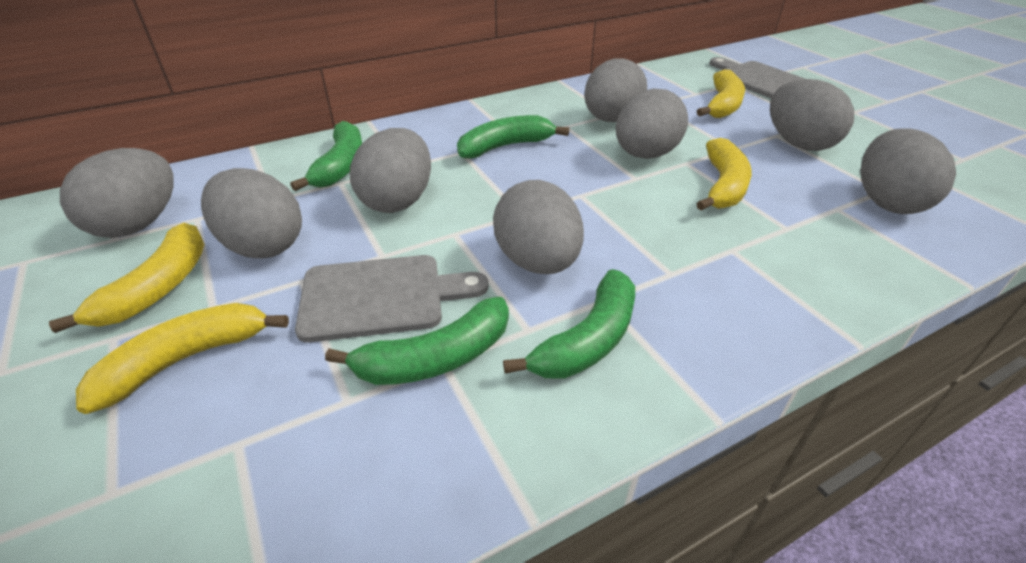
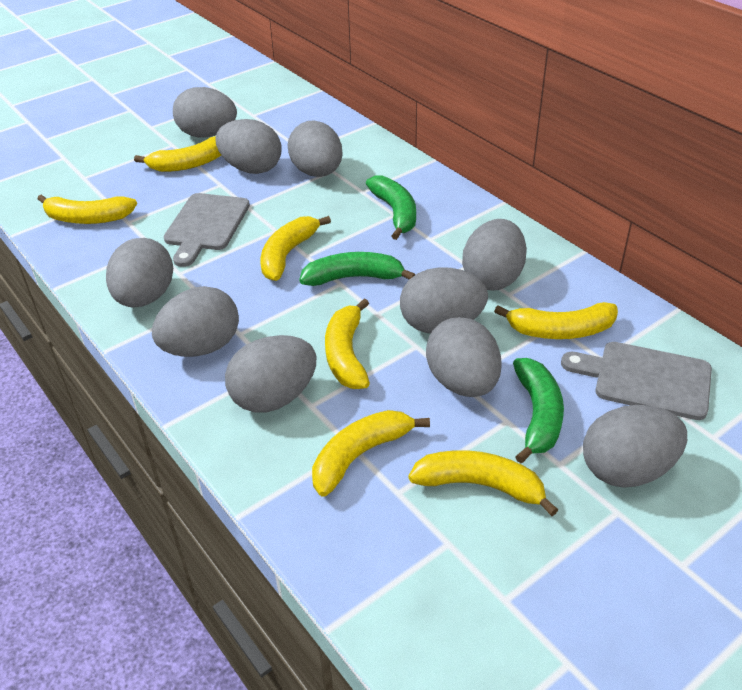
green banana: 4 -> 3
grey egg: 8 -> 10
yellow banana: 4 -> 7

